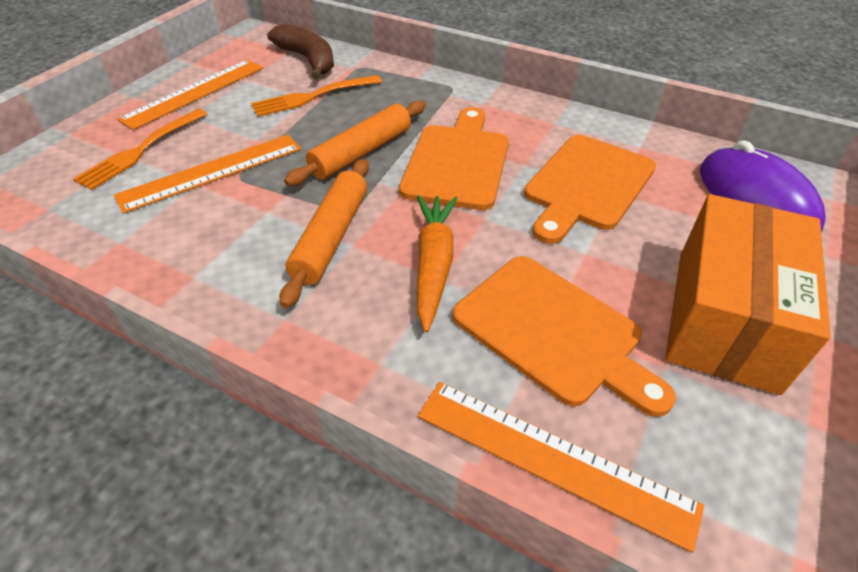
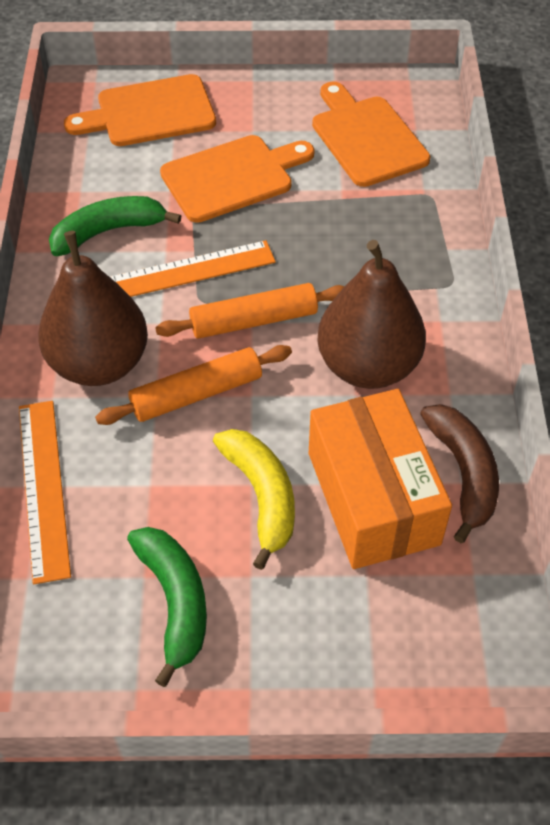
brown pear: 0 -> 2
green banana: 0 -> 2
orange carrot: 1 -> 0
orange fork: 2 -> 0
orange ruler: 3 -> 2
purple mouse: 1 -> 0
yellow banana: 0 -> 1

